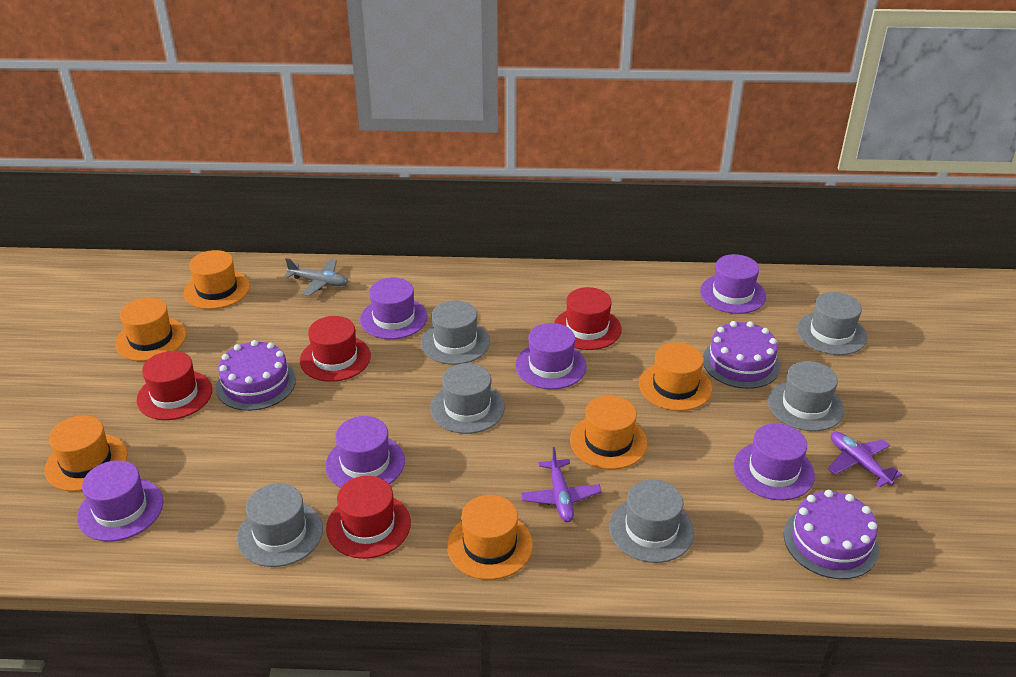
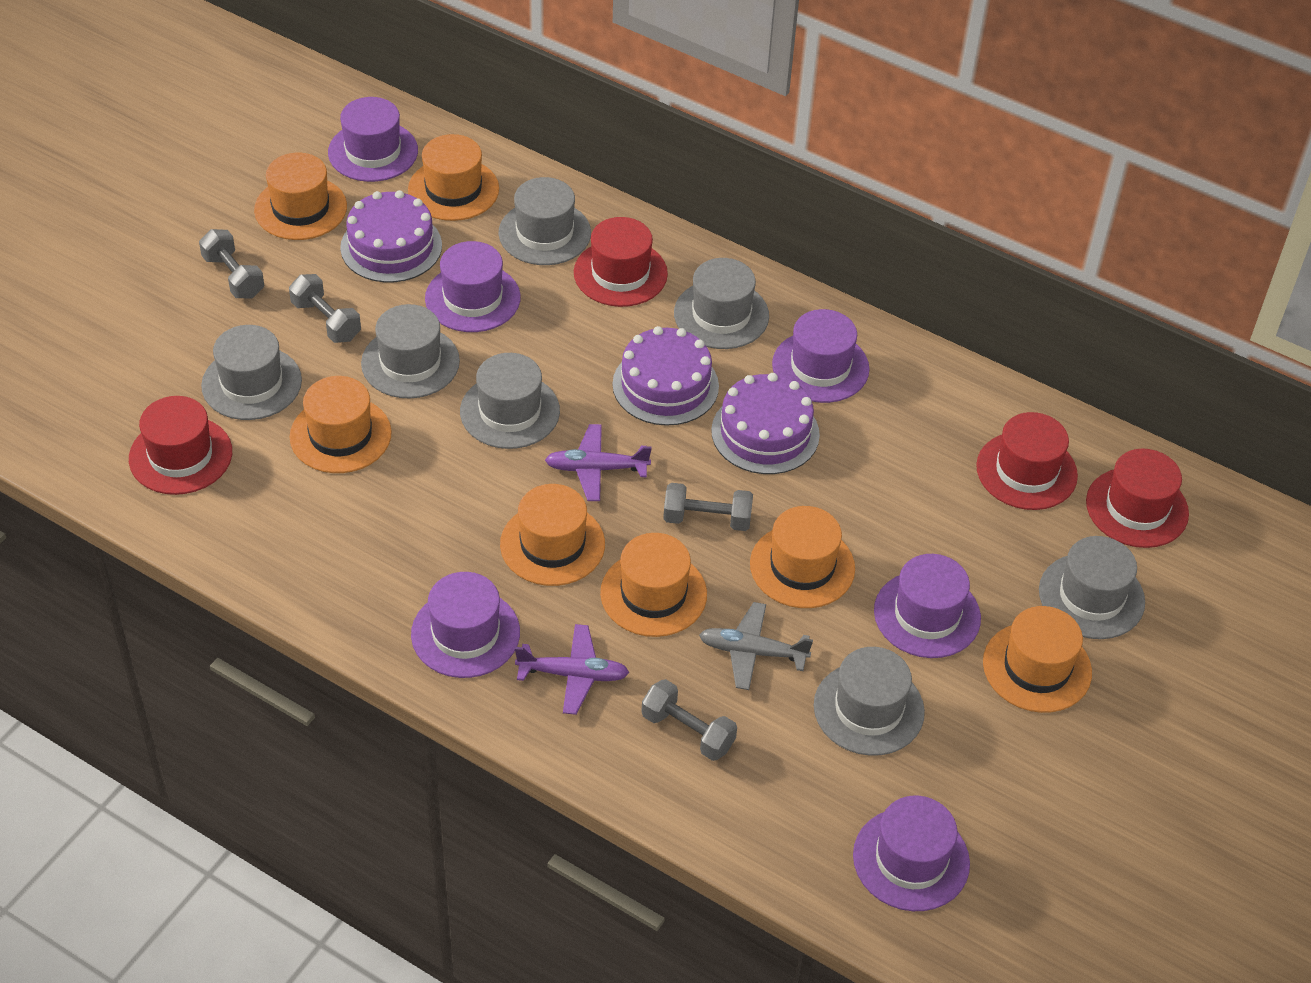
grey dumbbell: 0 -> 4
grey hat: 6 -> 7
orange hat: 6 -> 7

